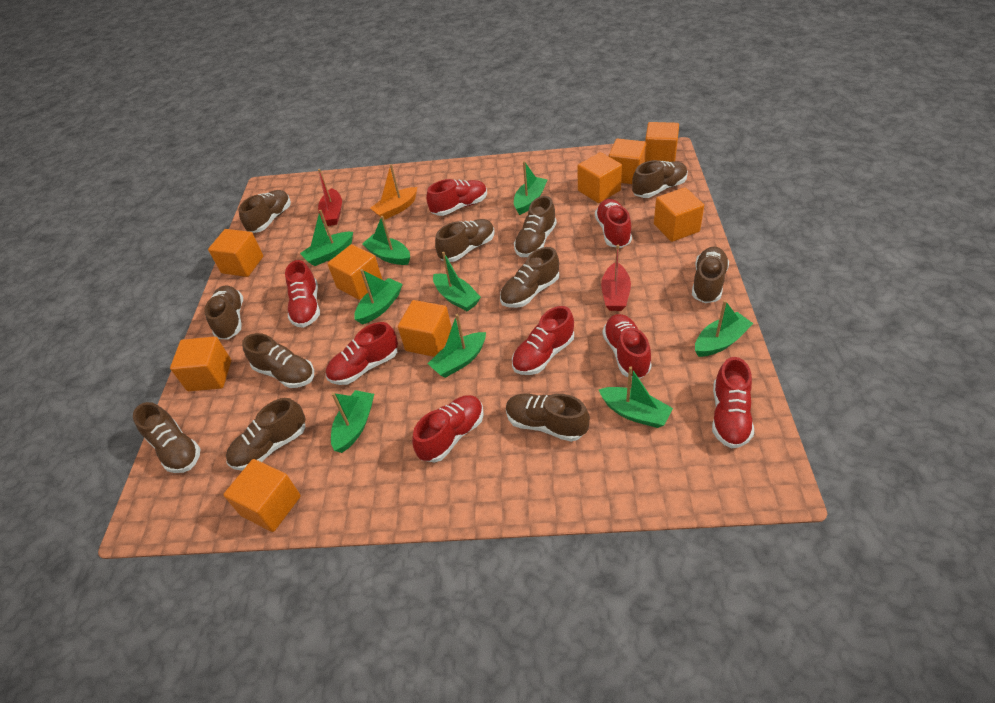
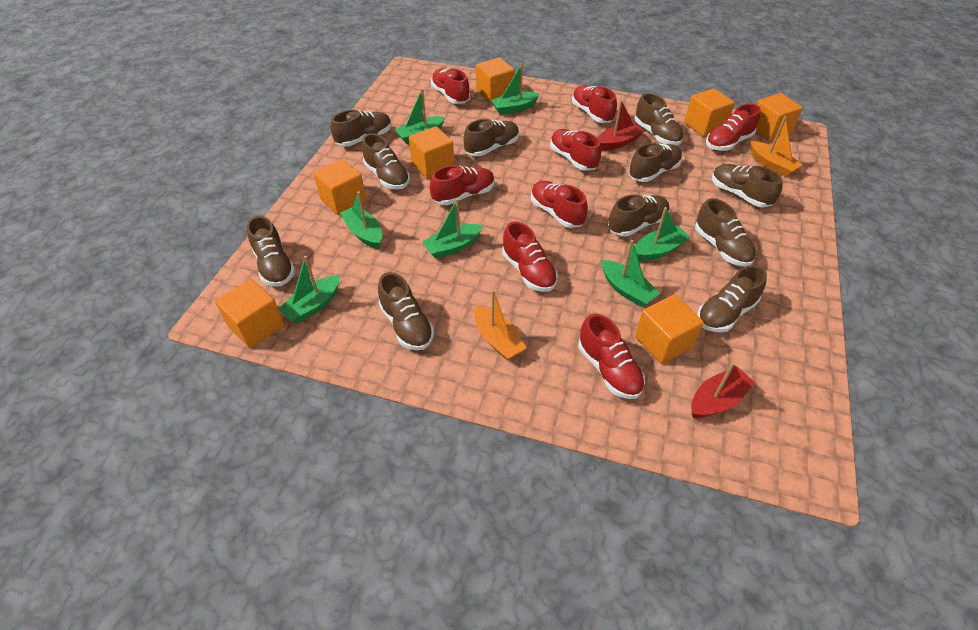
green boat: 9 -> 7
orange boat: 1 -> 2
orange cube: 9 -> 7

